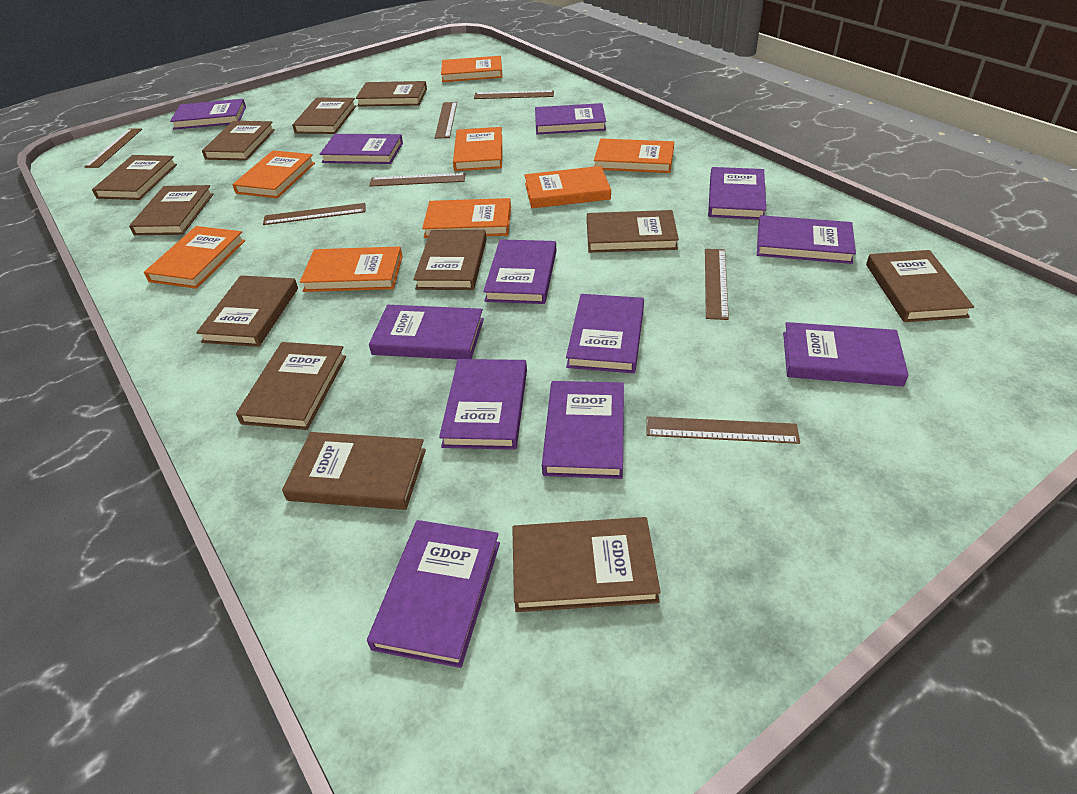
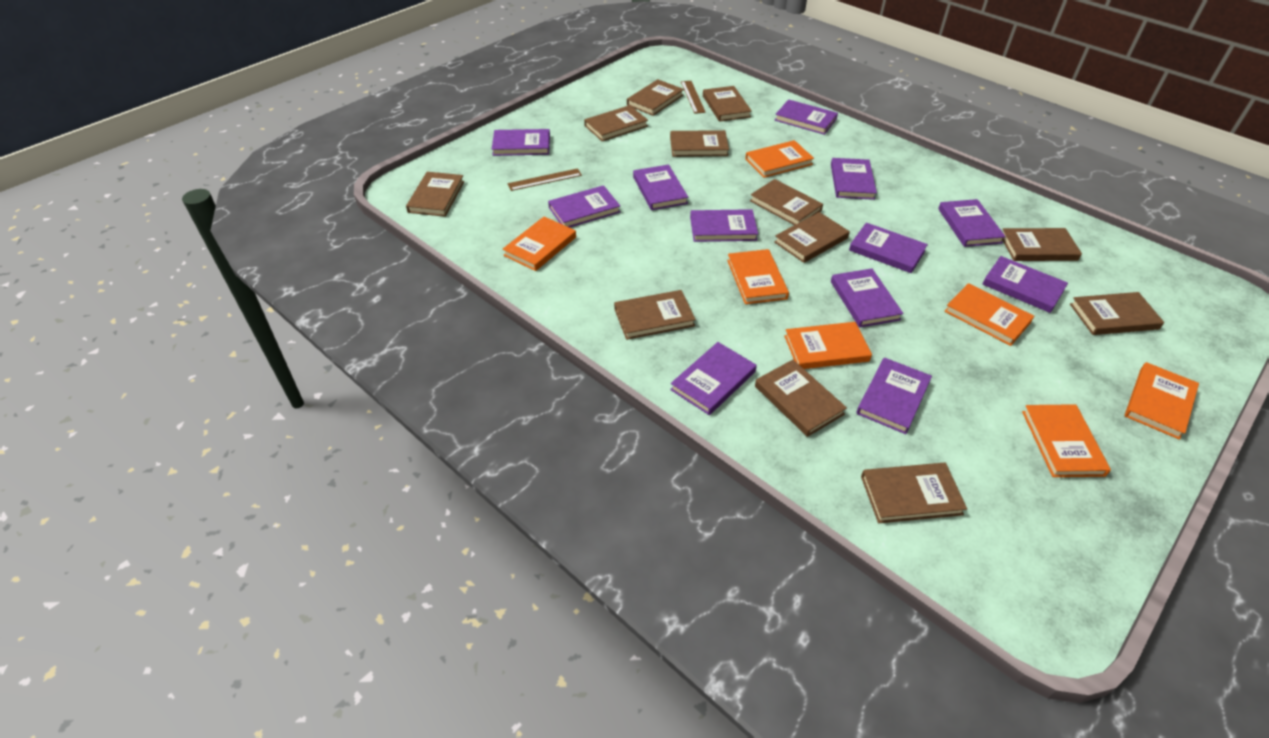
brown ruler: 7 -> 2
orange book: 8 -> 7

